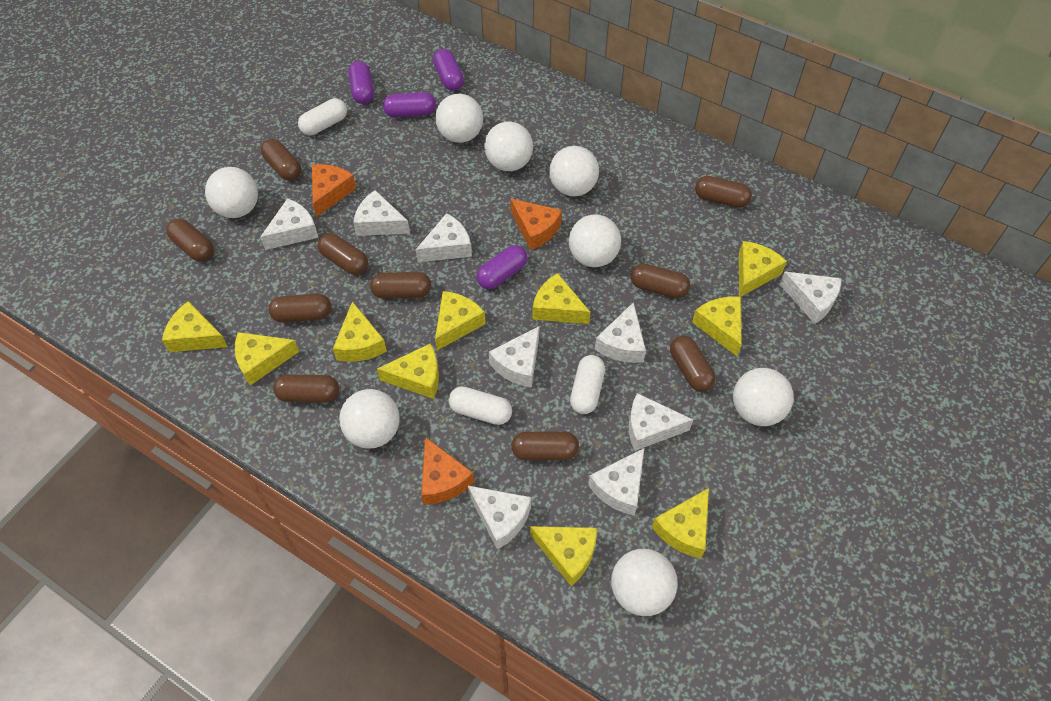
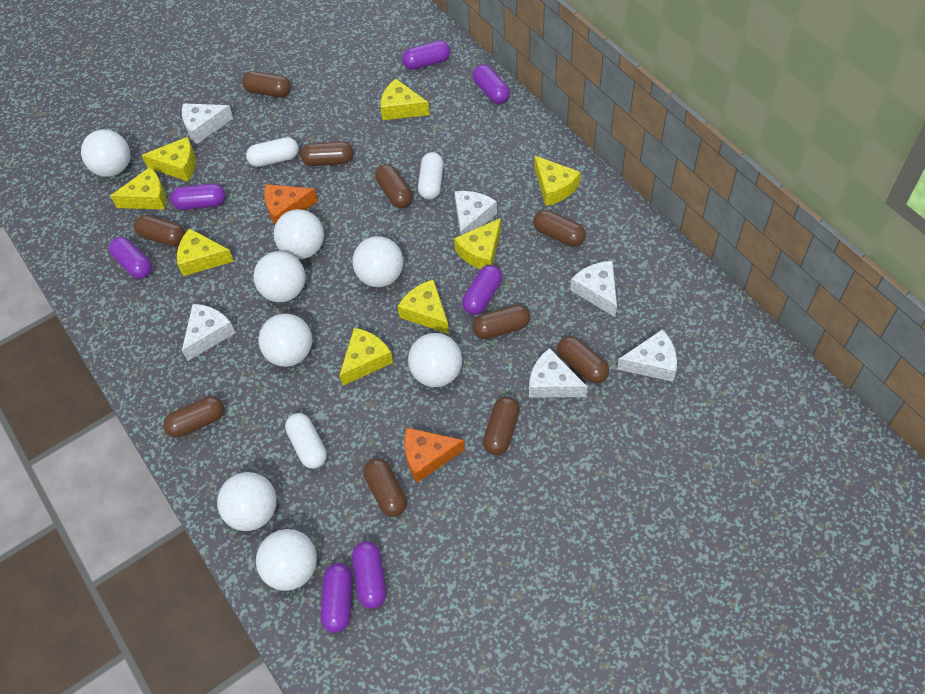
orange cheese: 3 -> 2
purple capsule: 4 -> 7
white cheese: 9 -> 6
yellow cheese: 10 -> 8

